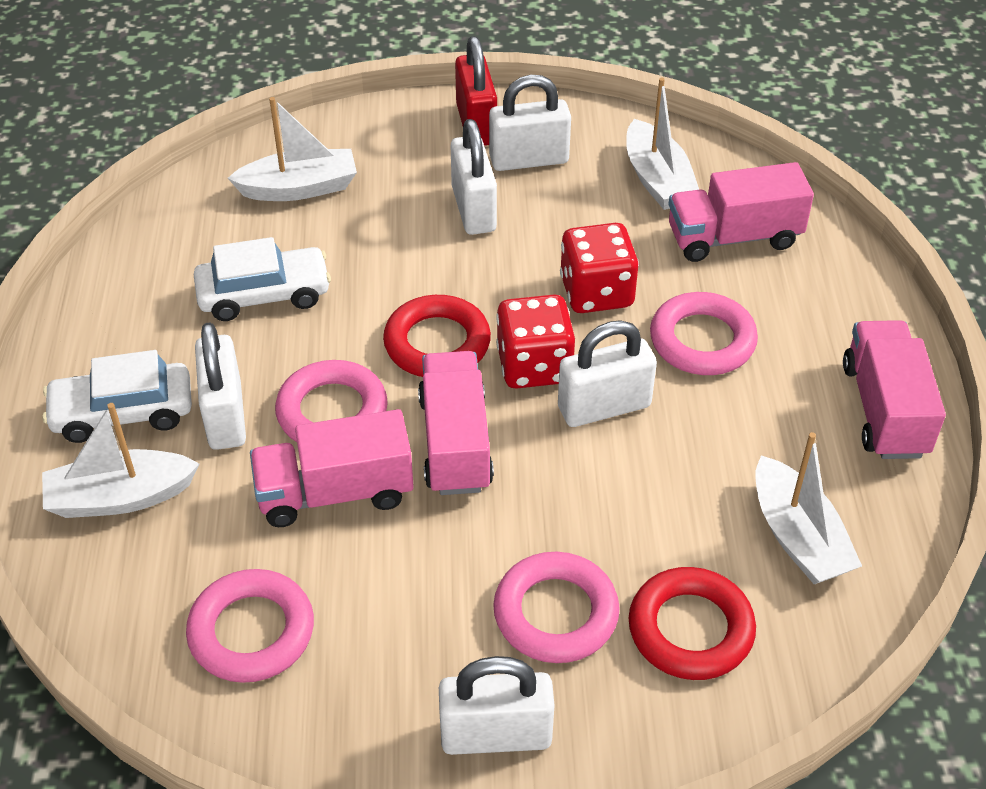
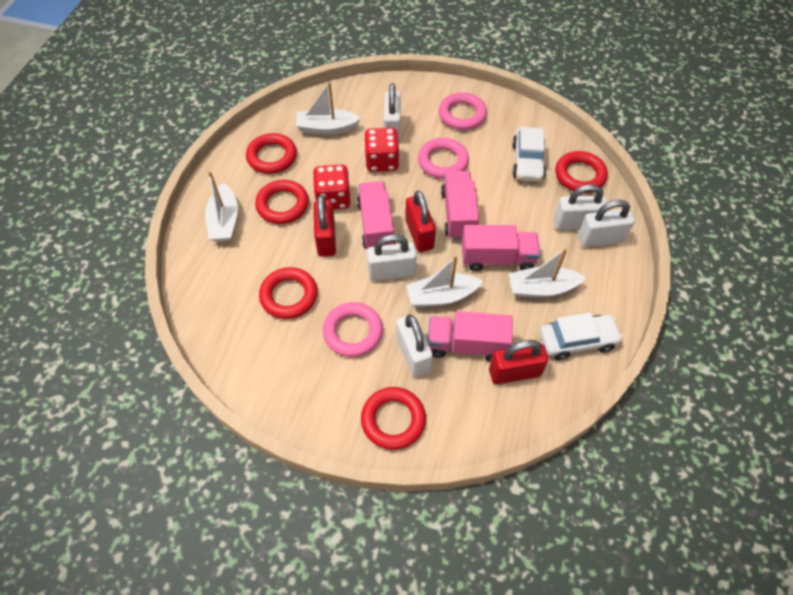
pink ring: 4 -> 3
red padlock: 1 -> 3
red ring: 2 -> 5

